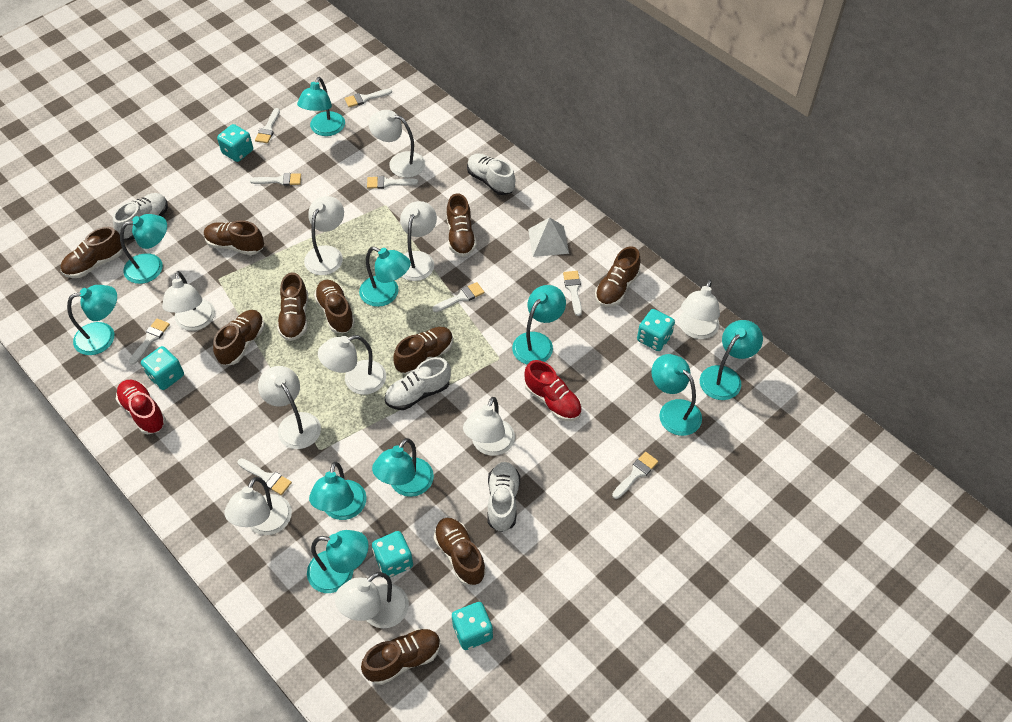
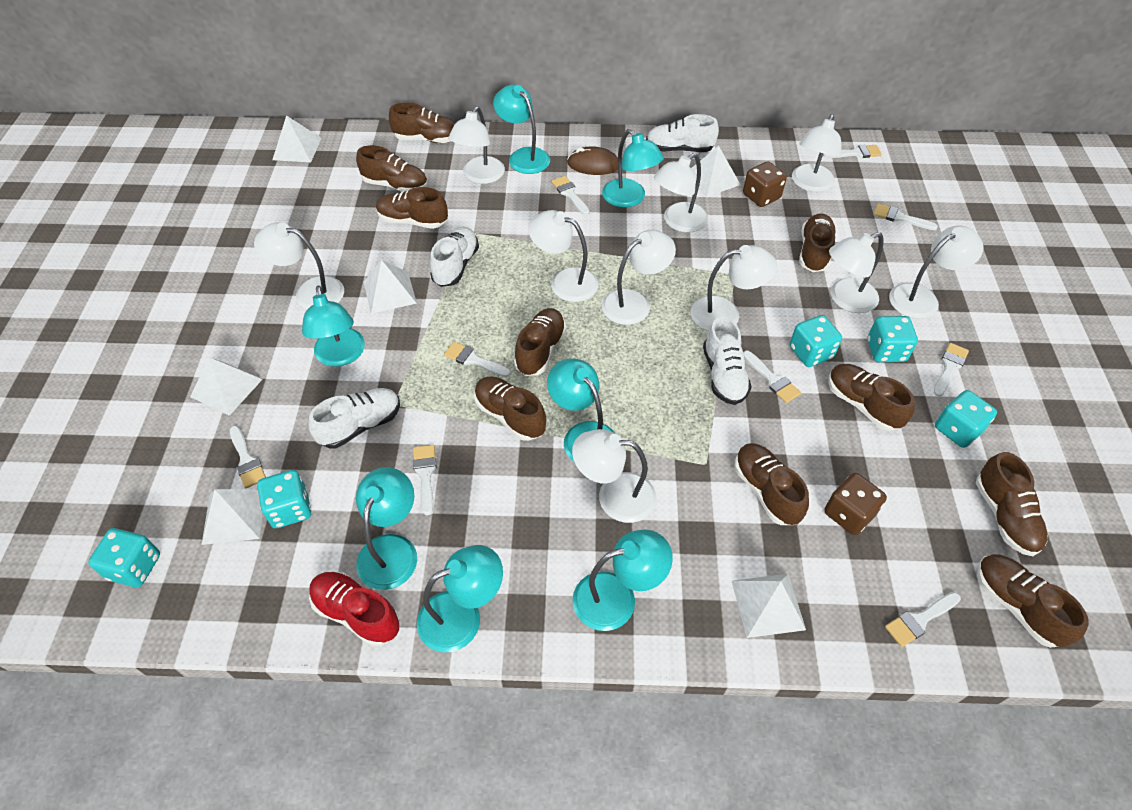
brown dice: 0 -> 2
brown mouse: 0 -> 1
red shoe: 2 -> 1
turquoise lamp: 10 -> 7
white pyramid: 1 -> 6

